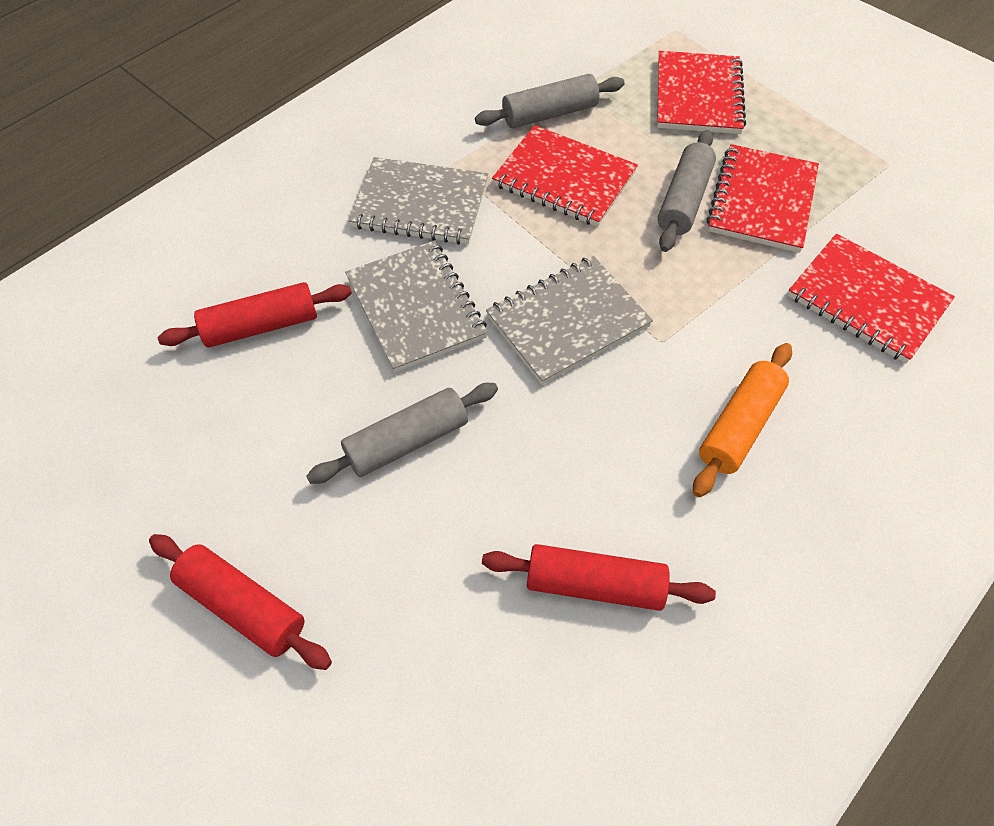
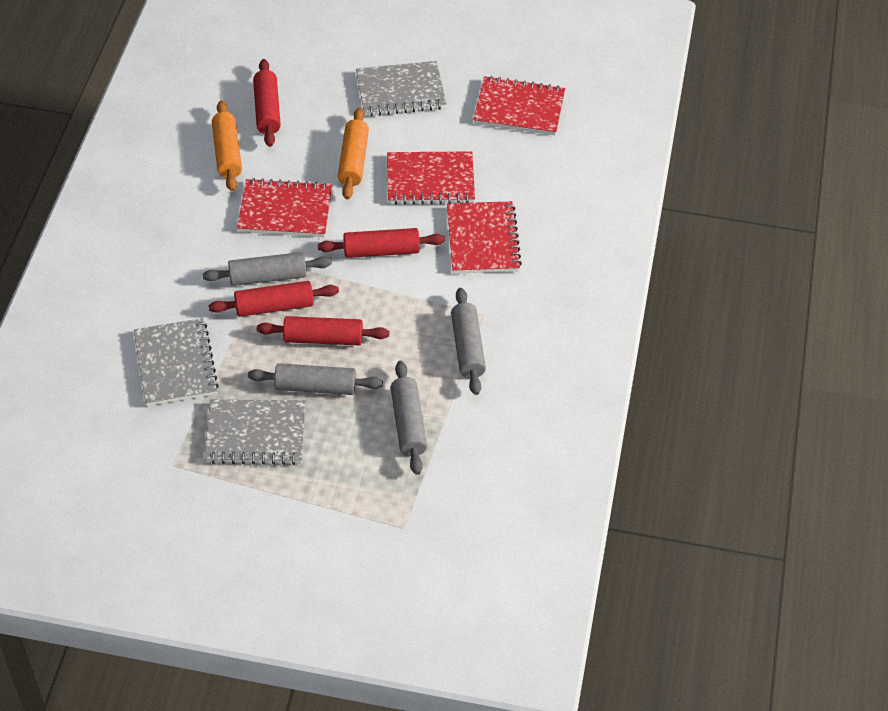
grey rolling pin: 3 -> 4
orange rolling pin: 1 -> 2
red rolling pin: 3 -> 4

